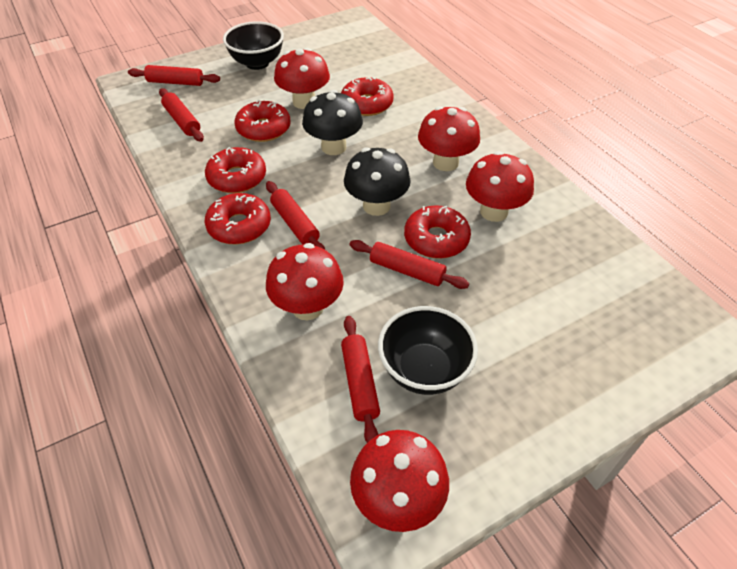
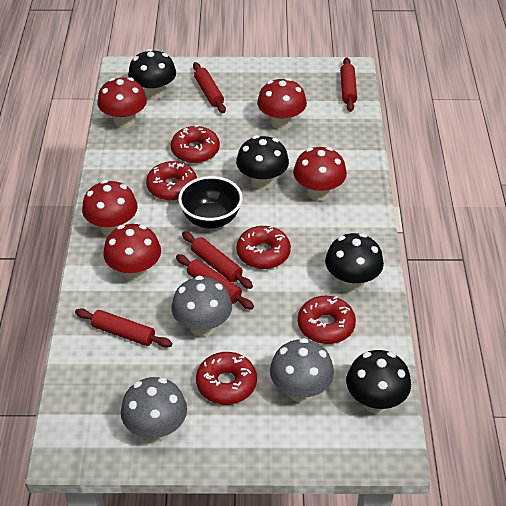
black bowl: 2 -> 1
black mushroom: 2 -> 4
grey mushroom: 0 -> 3

